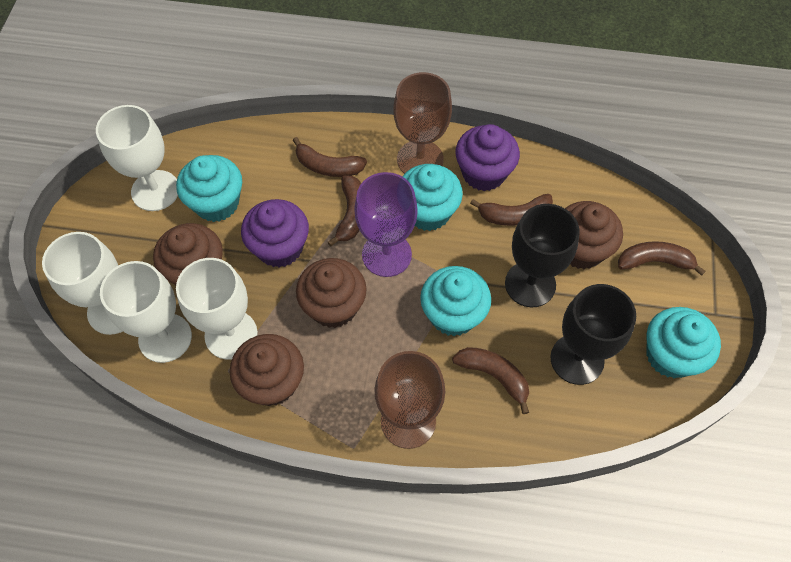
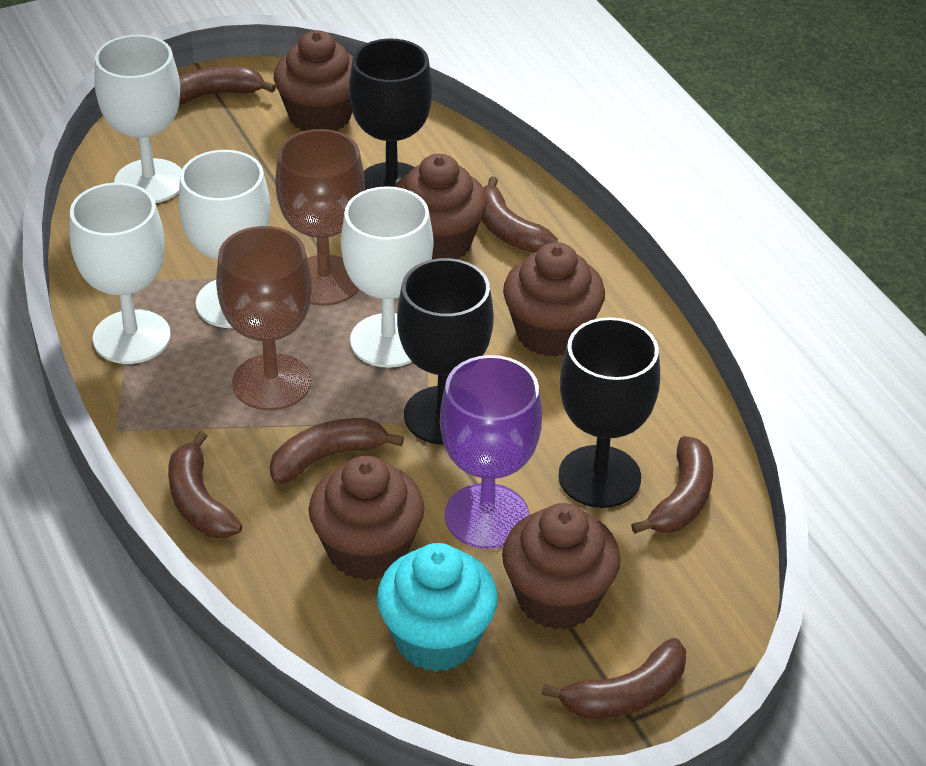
black goblet: 2 -> 3
brown banana: 5 -> 6
brown cupcake: 4 -> 5
purple cupcake: 2 -> 0
turquoise cupcake: 4 -> 1

